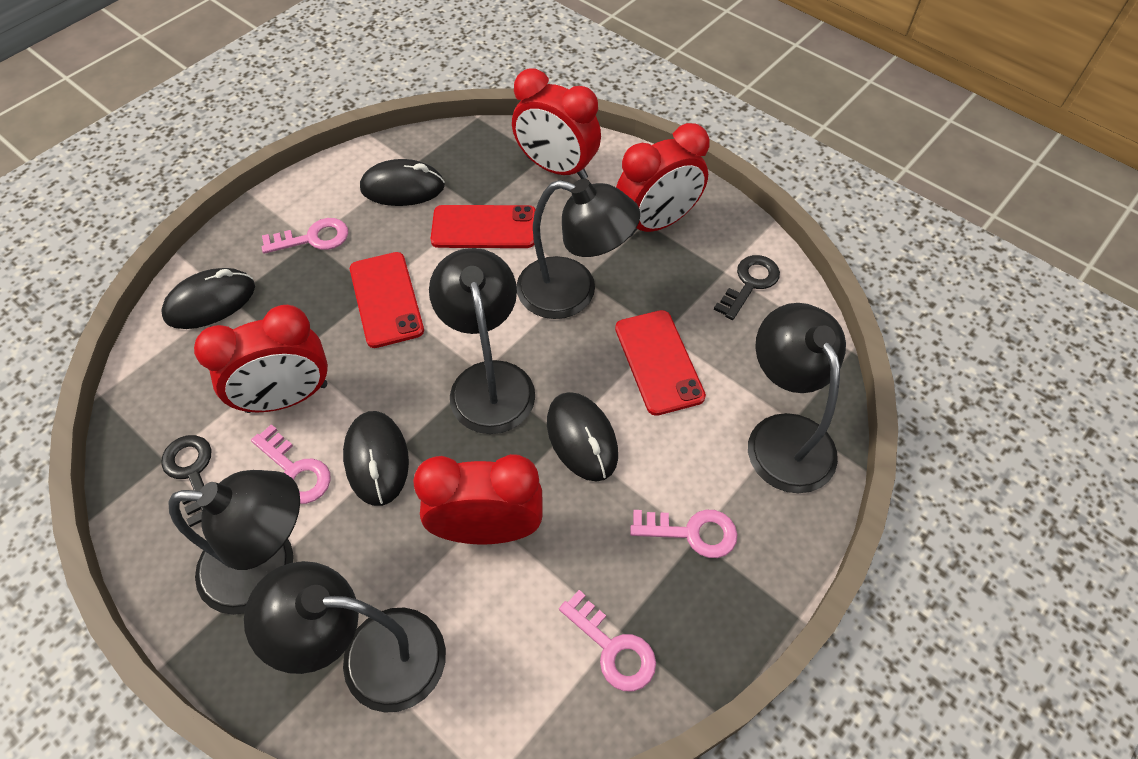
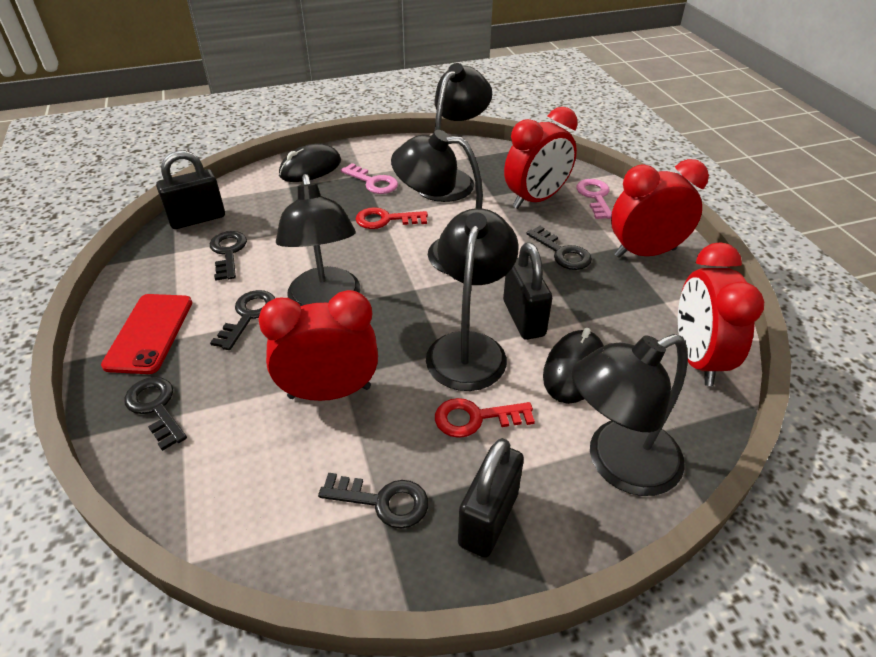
black key: 2 -> 5
black mouse: 4 -> 2
black padlock: 0 -> 3
pink key: 4 -> 2
red key: 0 -> 2
red phone: 3 -> 1

